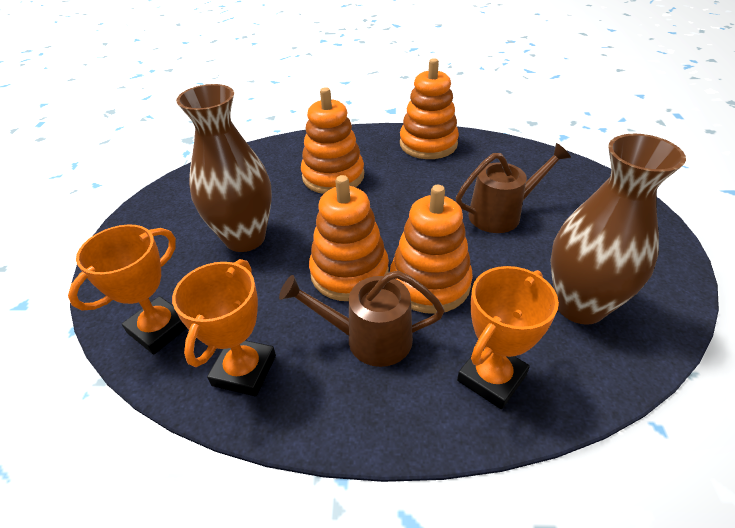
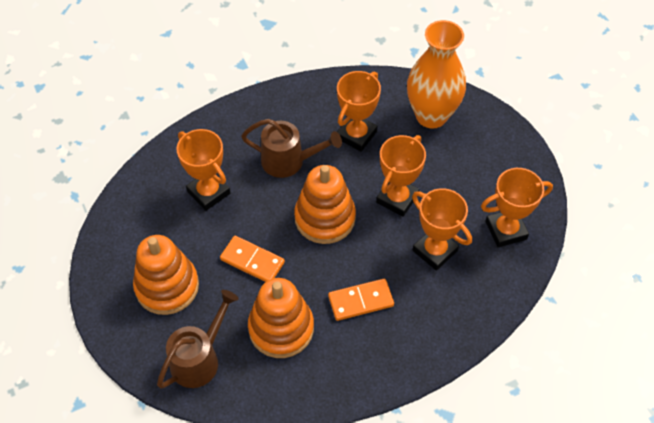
brown vase: 2 -> 0
orange domino: 0 -> 2
orange stacking toy: 4 -> 3
orange trophy: 3 -> 5
orange vase: 0 -> 1

